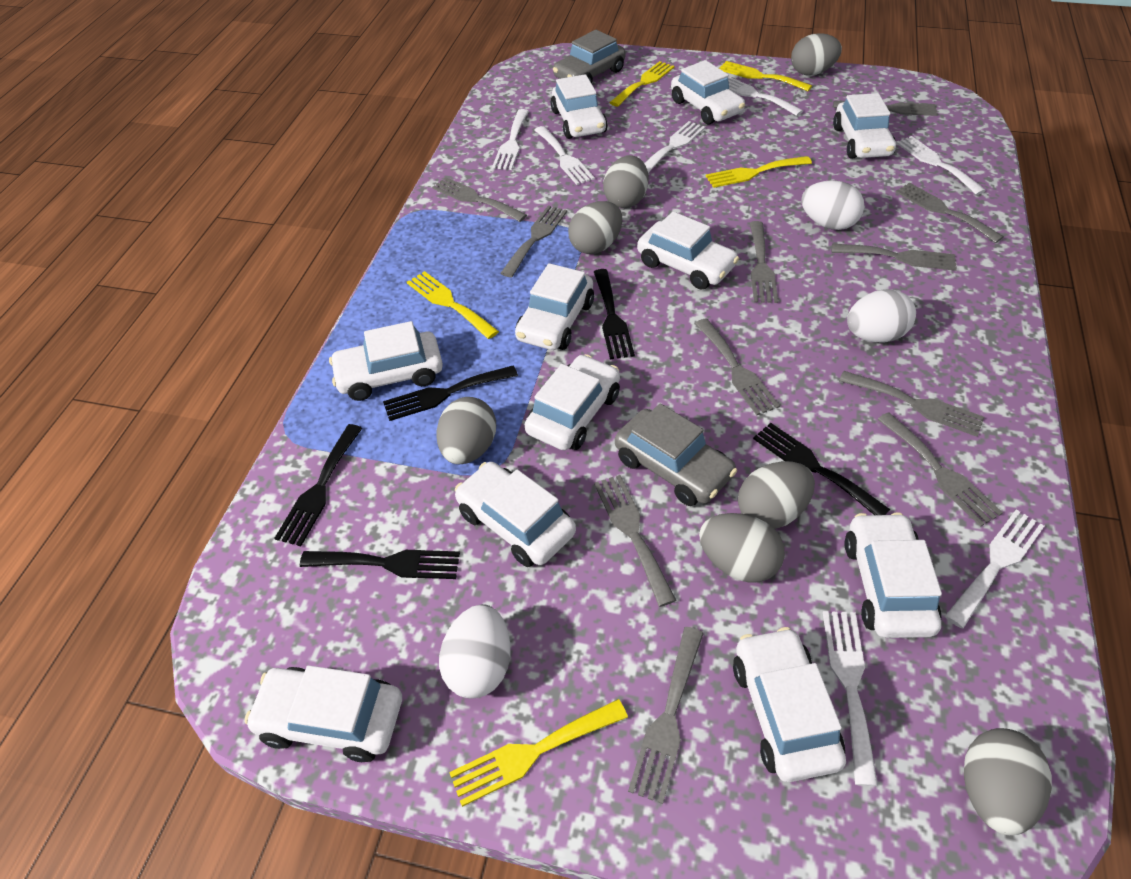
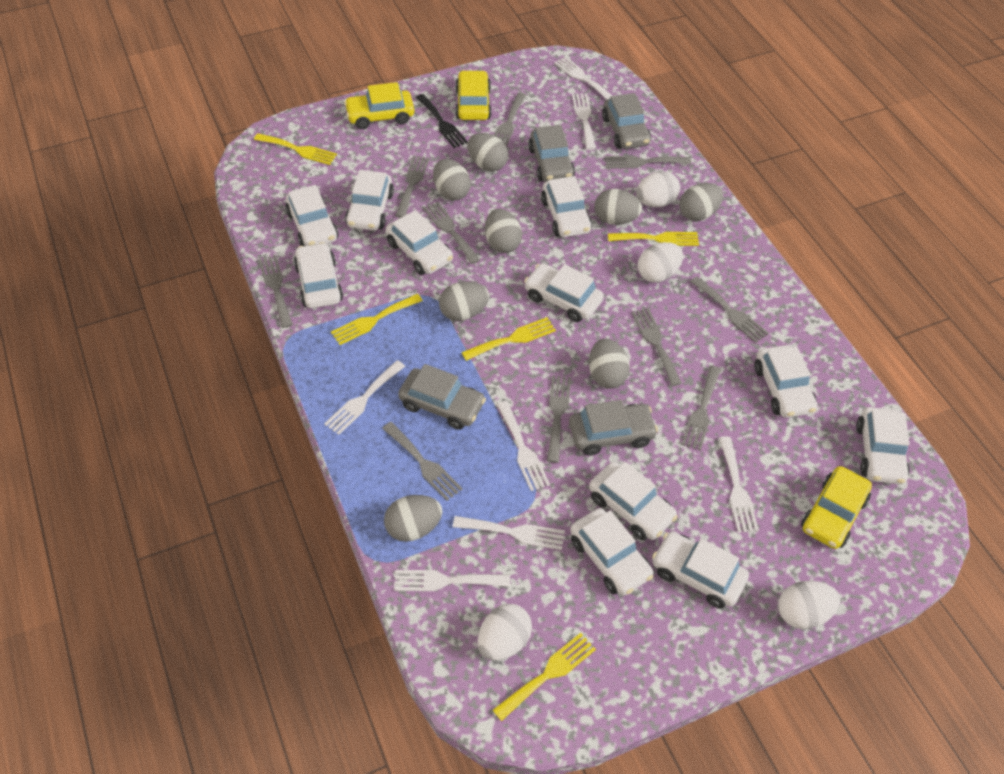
black fork: 5 -> 1
grey car: 2 -> 4
grey egg: 7 -> 8
grey fork: 11 -> 10
white egg: 3 -> 4
yellow car: 0 -> 3

